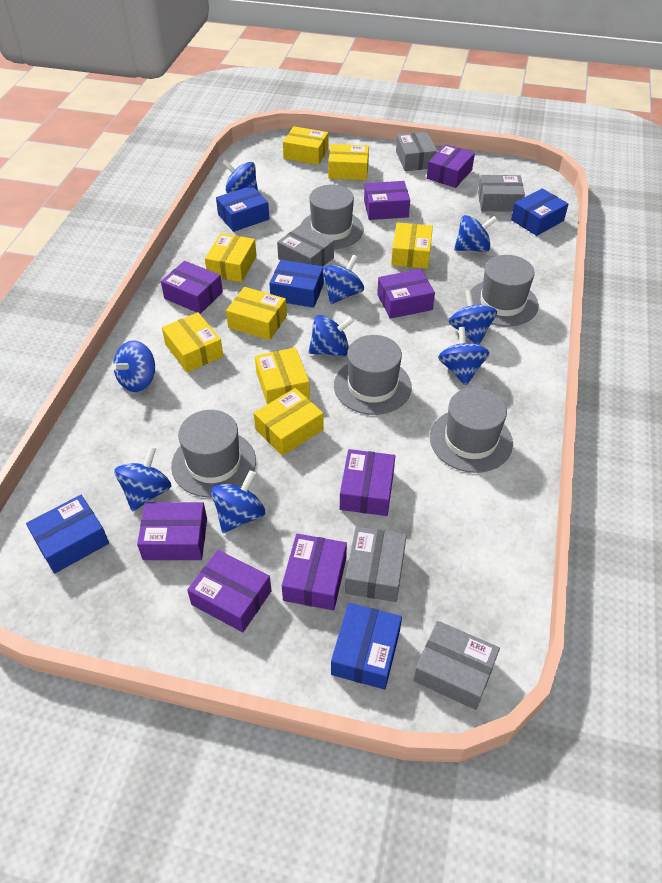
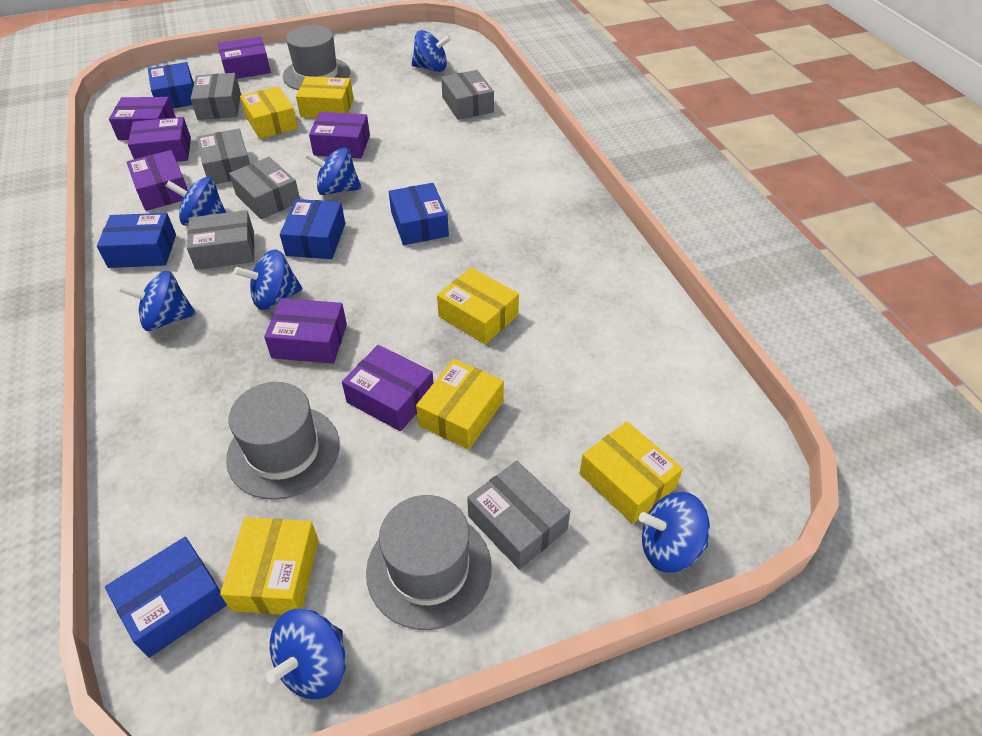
blue spinning top: 9 -> 7
grey box: 5 -> 6
grey hat: 5 -> 3
purple box: 8 -> 7
yellow box: 8 -> 6

